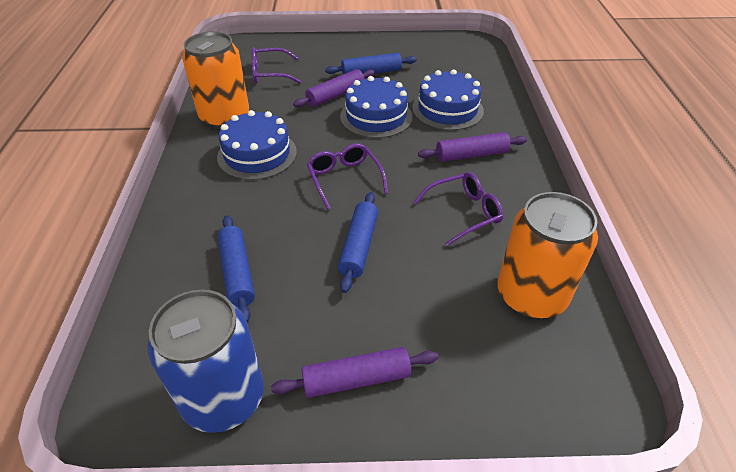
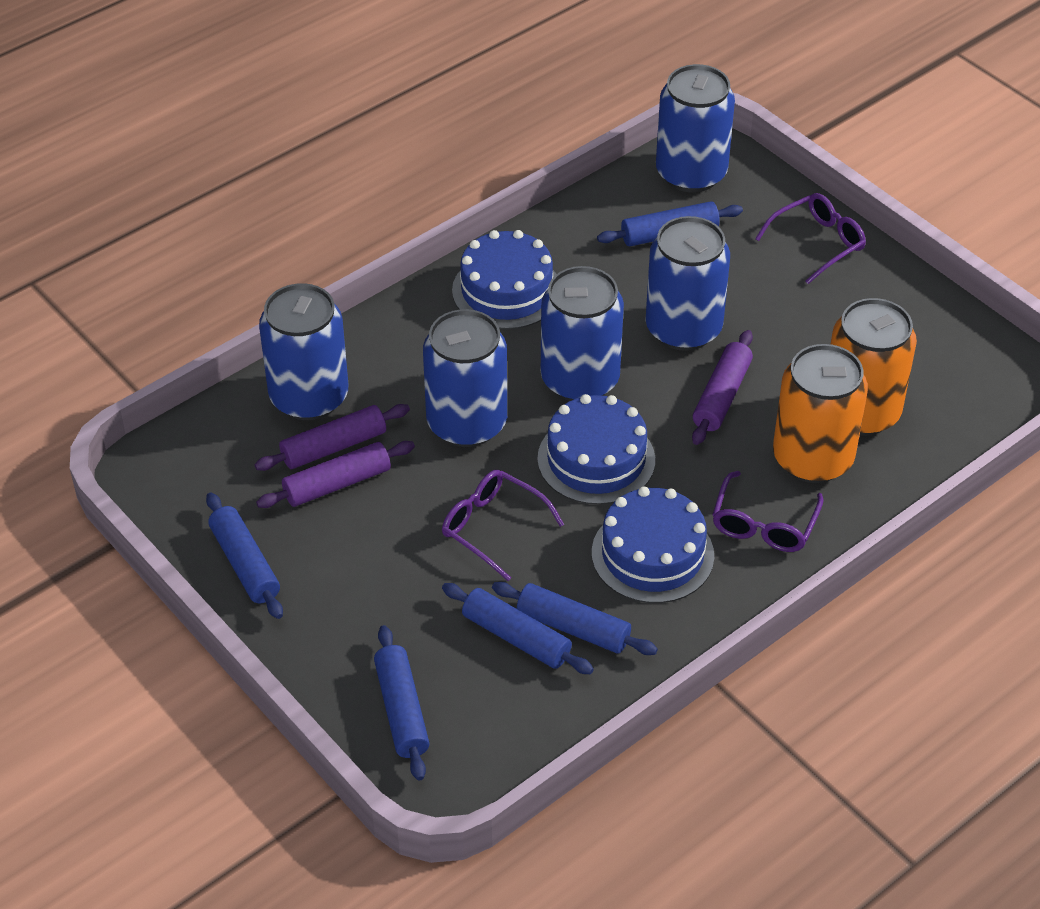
blue can: 1 -> 5
blue rolling pin: 3 -> 5

